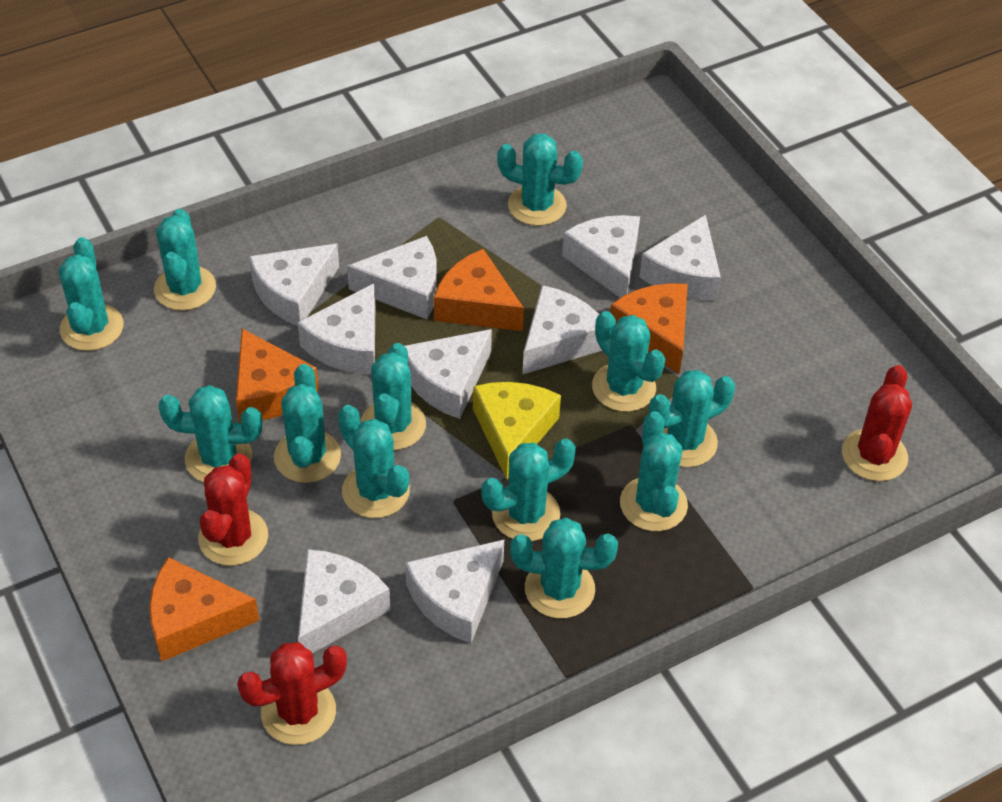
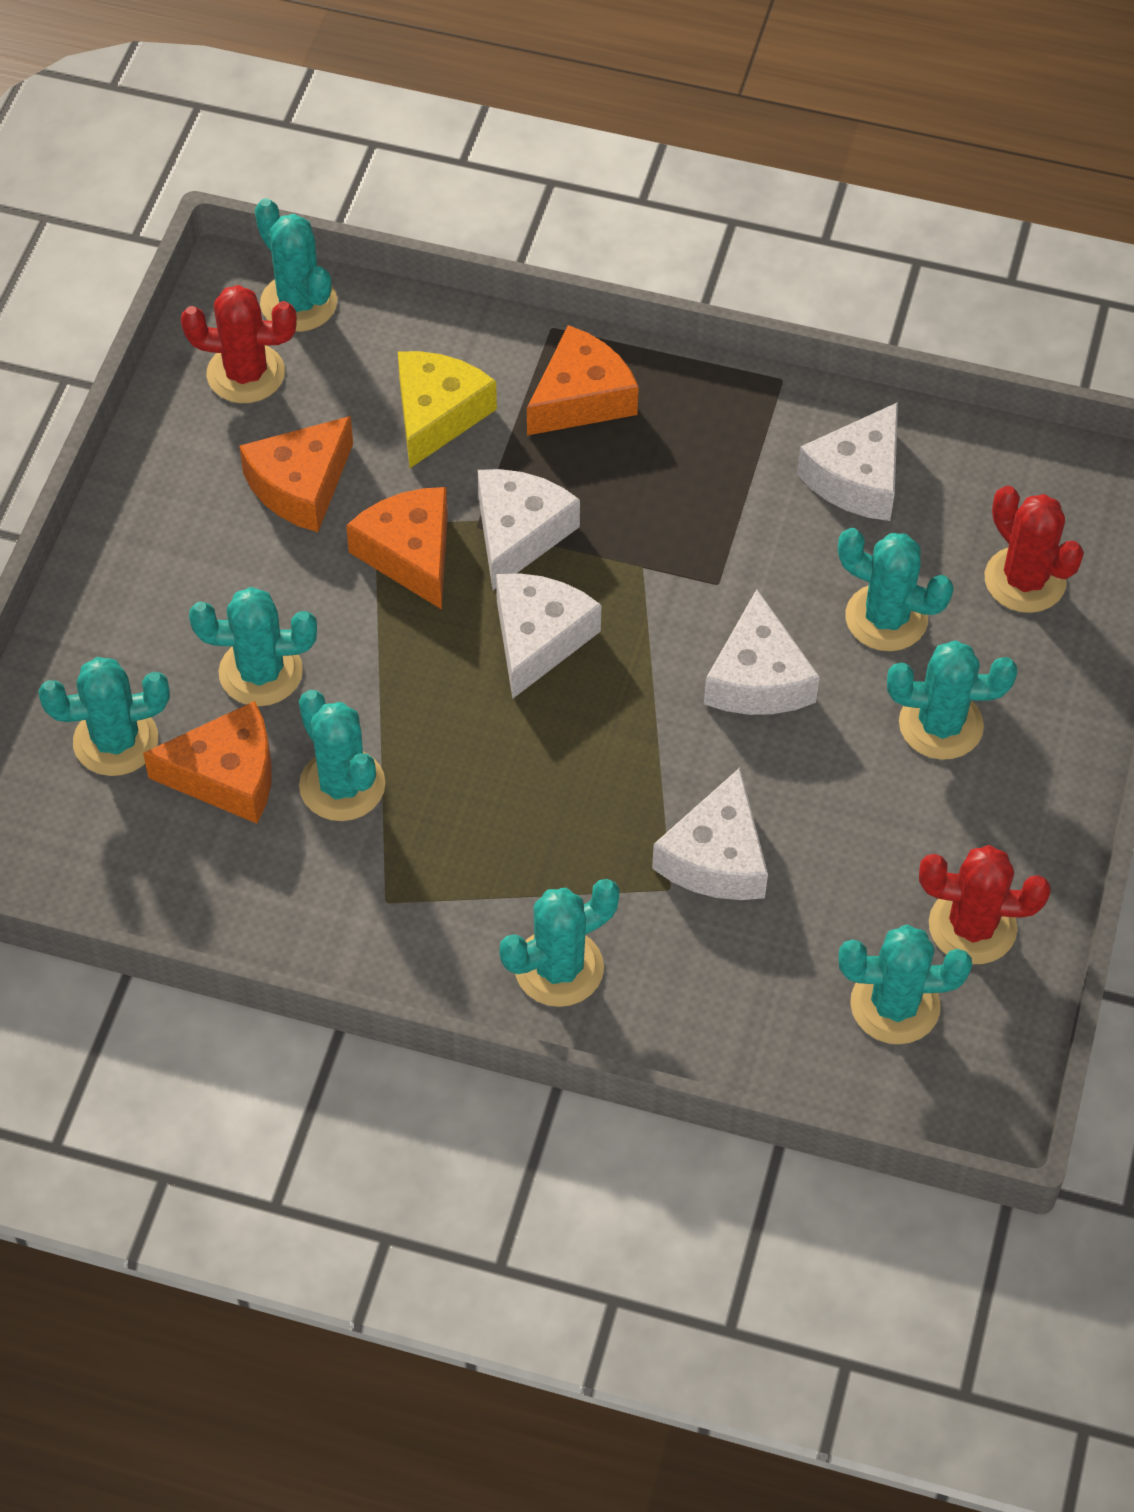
turquoise cactus: 12 -> 8
white cheese: 9 -> 5

